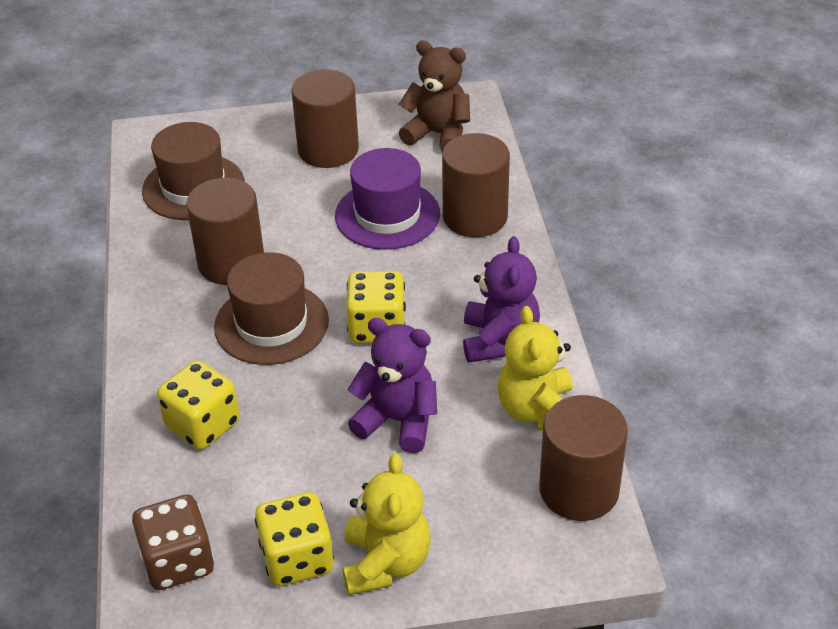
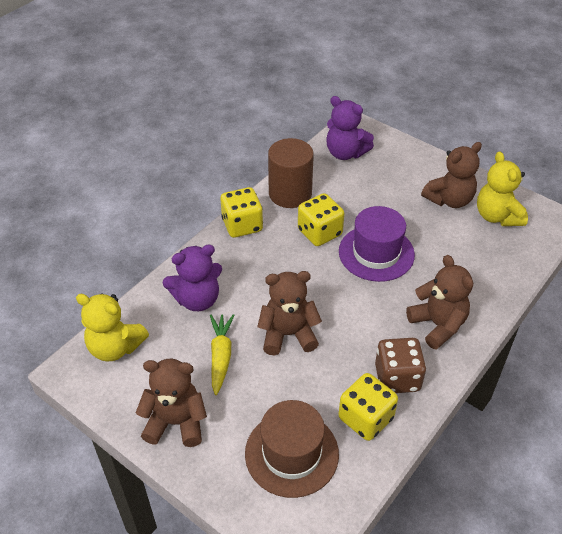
brown cylinder: 4 -> 1
brown hat: 2 -> 1
brown teddy bear: 1 -> 4
yellow carrot: 0 -> 1

